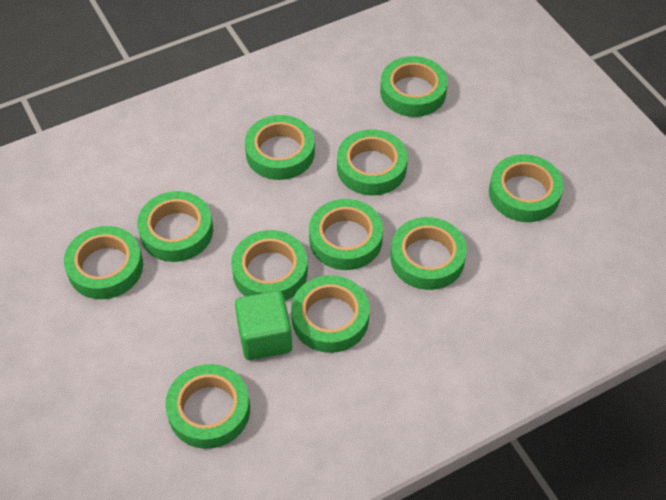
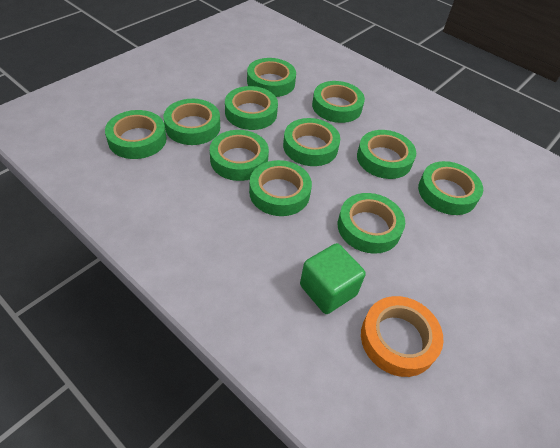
orange tape: 0 -> 1

